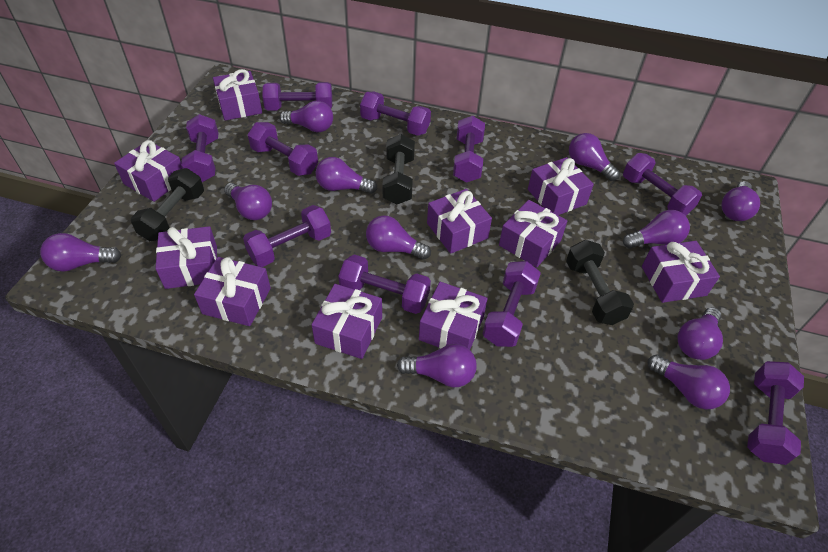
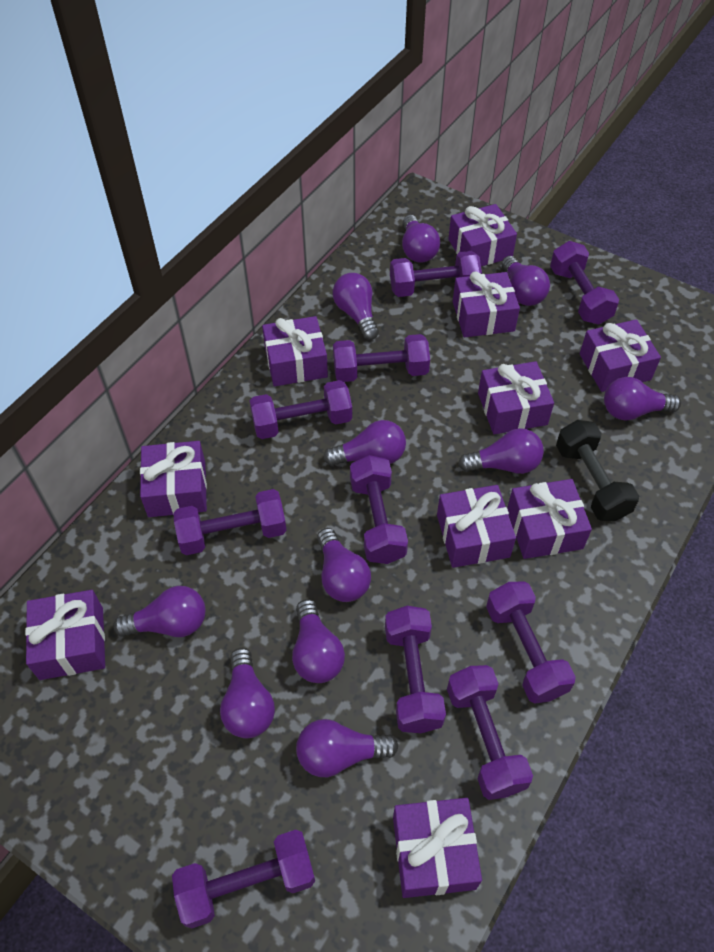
black dumbbell: 3 -> 1

